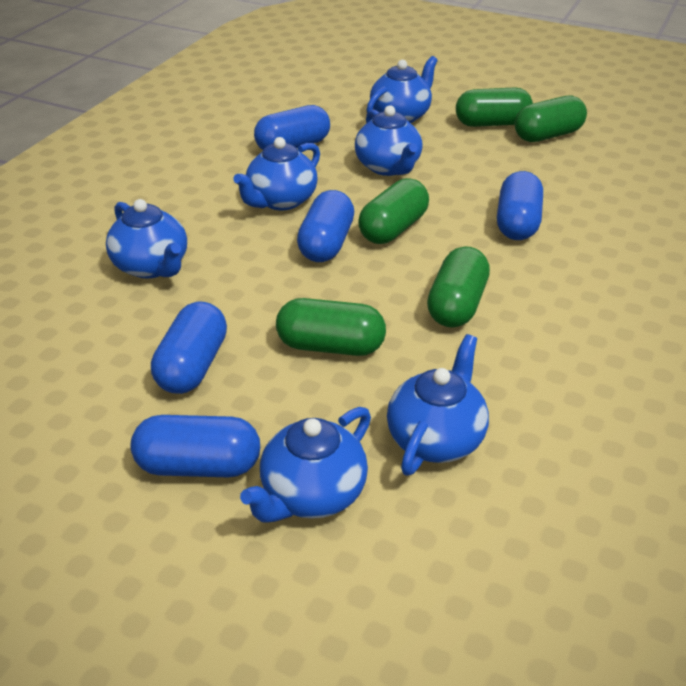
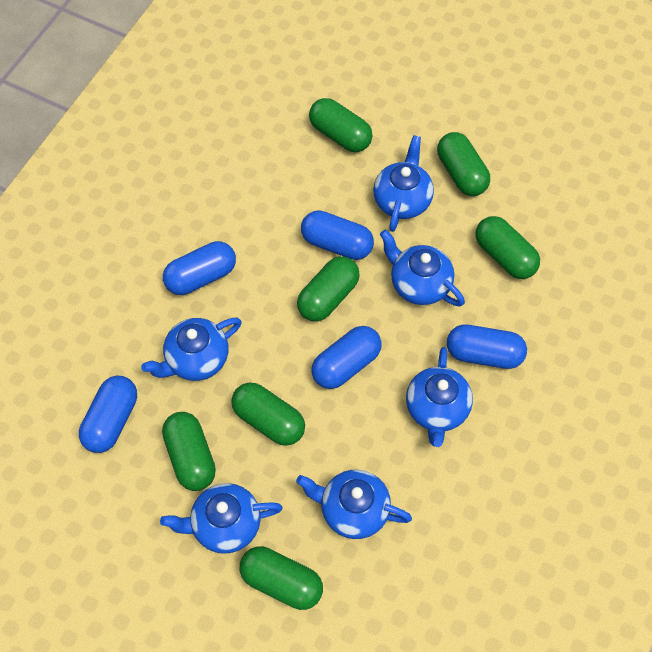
green capsule: 5 -> 7

